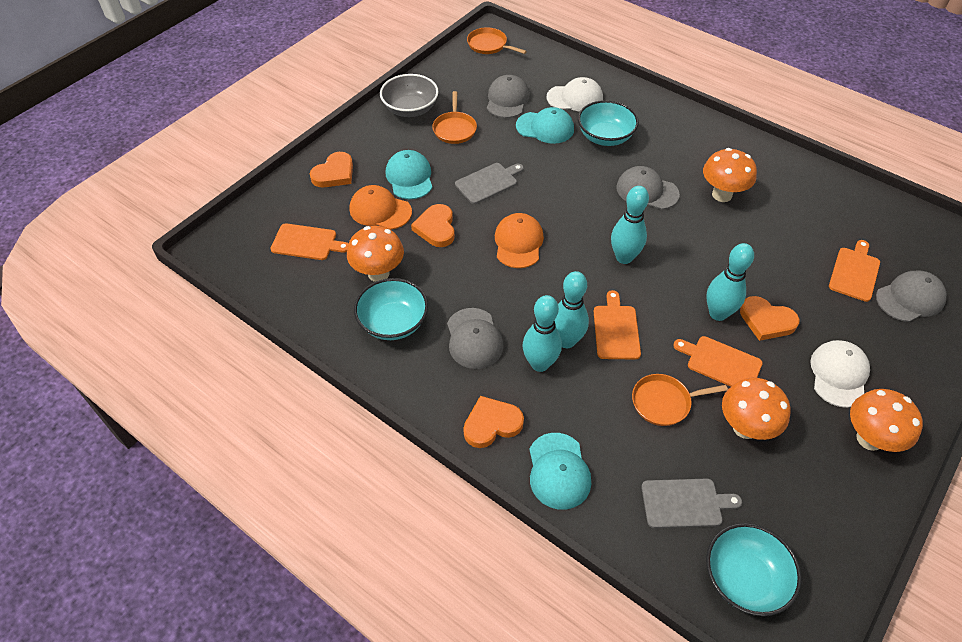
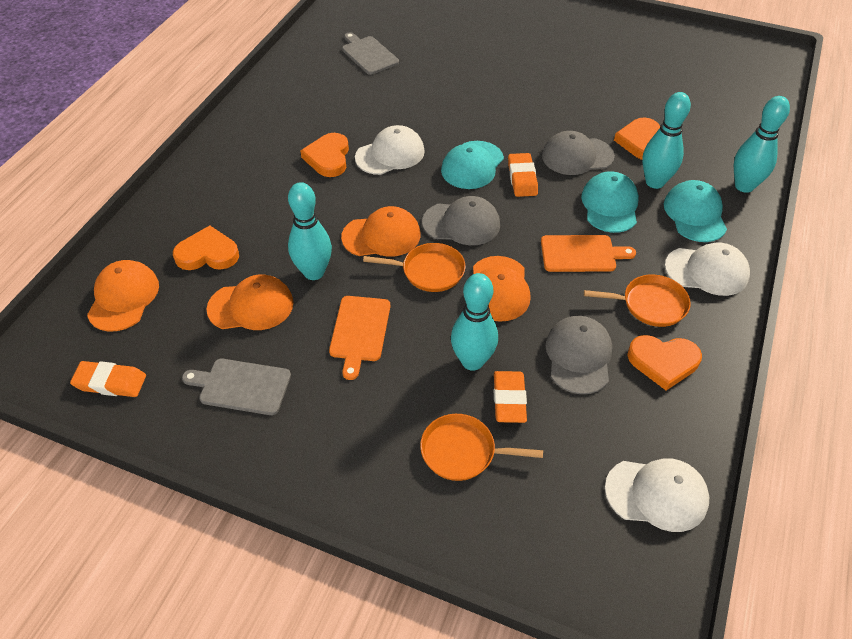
grey bowl: 1 -> 0
grey cap: 4 -> 3
orange cap: 2 -> 4
orange cutting board: 4 -> 2
orange eraser: 0 -> 3
orange mushroom: 4 -> 0
turquoise bowl: 3 -> 0
white cap: 2 -> 3

